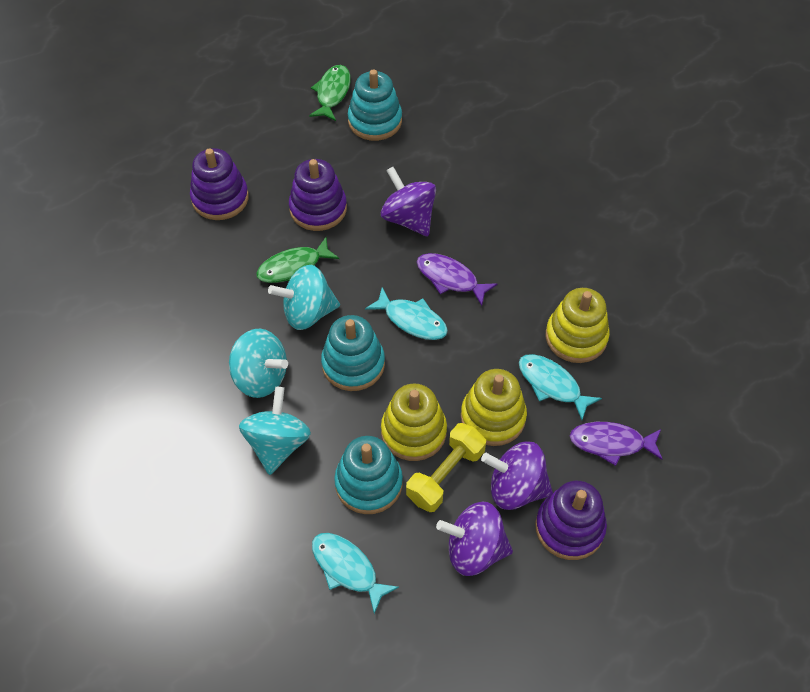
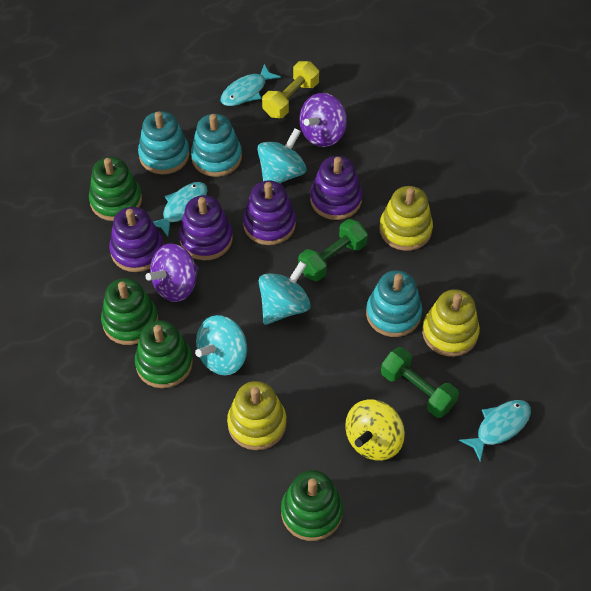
green dumbbell: 0 -> 2
green fish: 2 -> 0
green stacking toy: 0 -> 4
purple fish: 2 -> 0
purple spinning top: 3 -> 2
purple stacking toy: 3 -> 4
yellow spinning top: 0 -> 1

